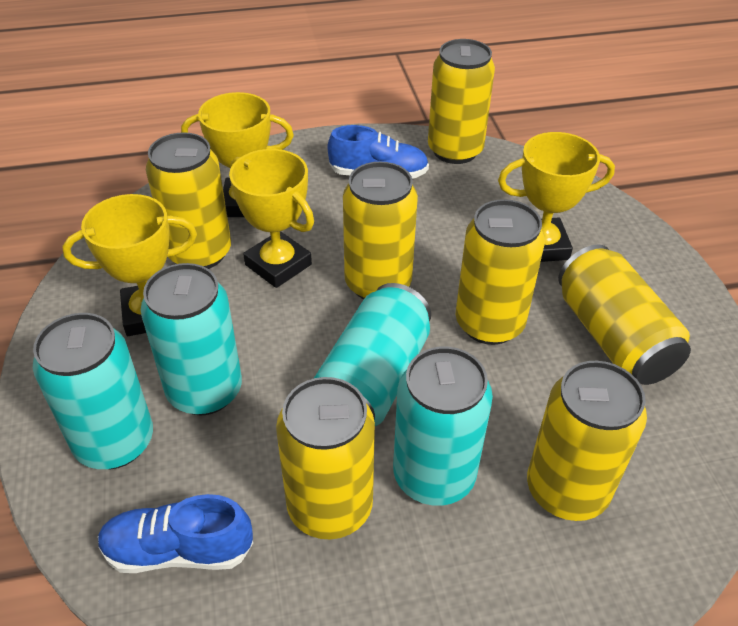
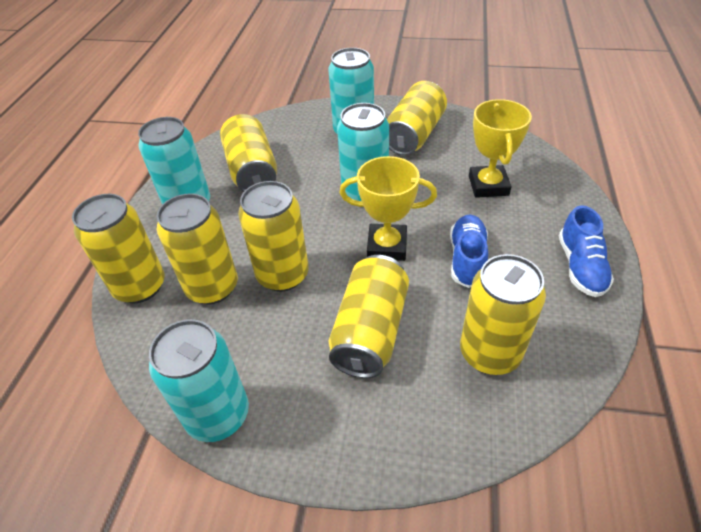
yellow trophy: 4 -> 2

